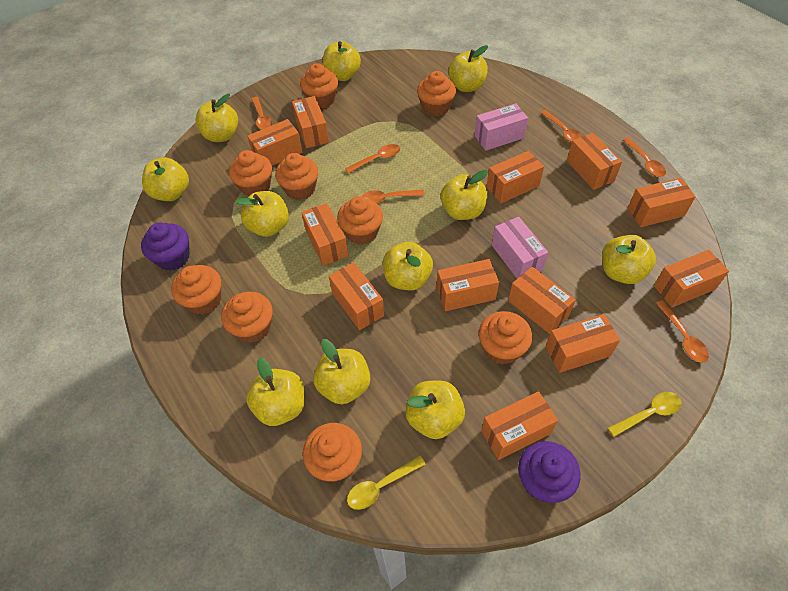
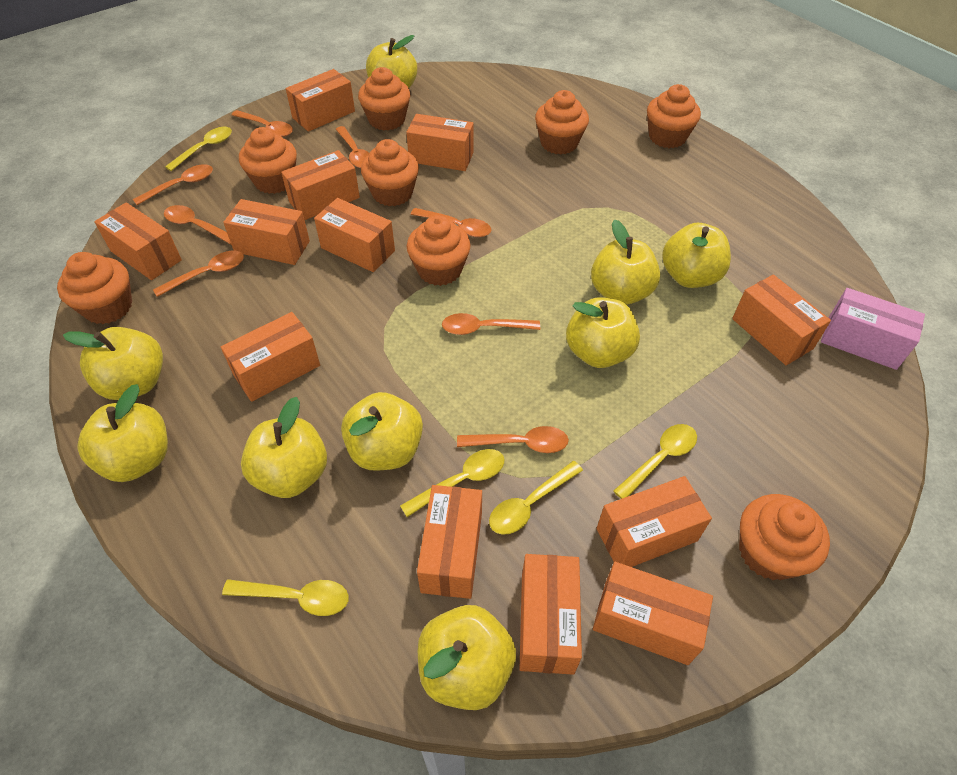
orange cupcake: 9 -> 8
orange spoon: 6 -> 8
pink box: 2 -> 1
purple cupcake: 2 -> 0
yellow apple: 11 -> 9
yellow spoon: 2 -> 5

